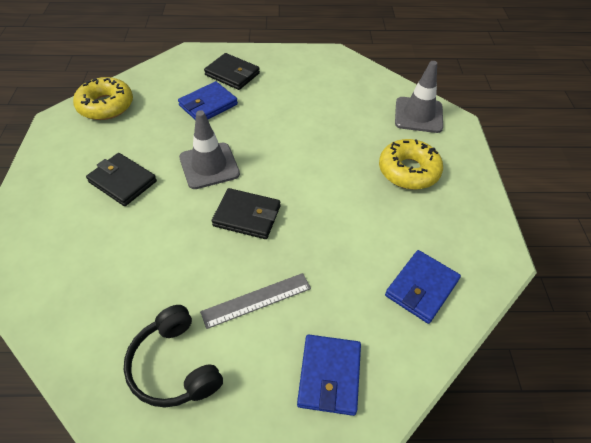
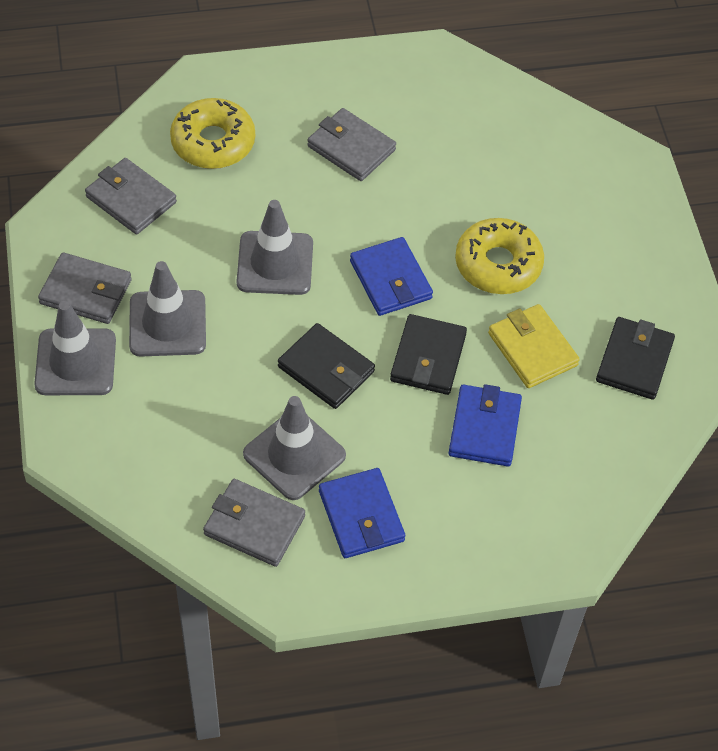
black headphones: 1 -> 0
grey ruler: 1 -> 0
grey traffic cone: 2 -> 4
grey wallet: 0 -> 4
yellow wallet: 0 -> 1

